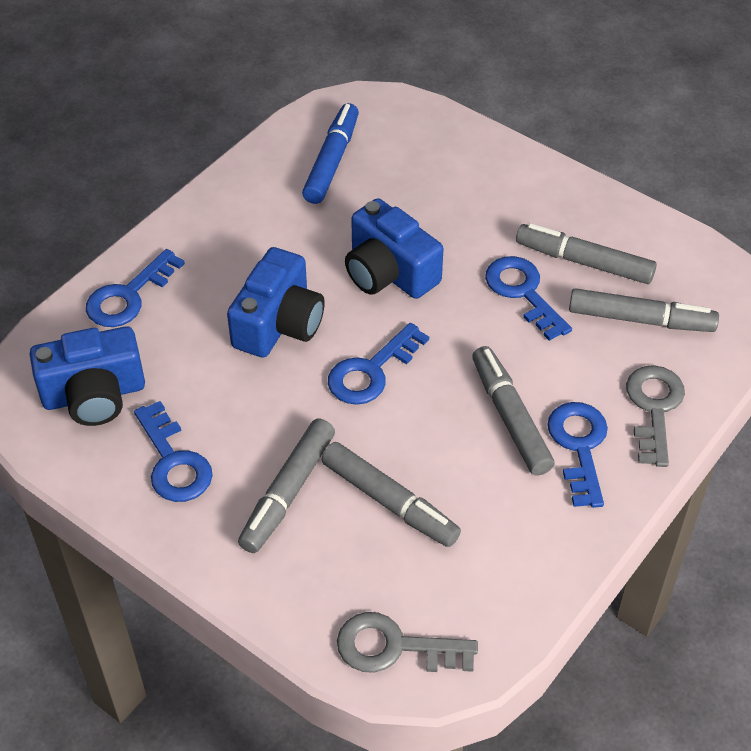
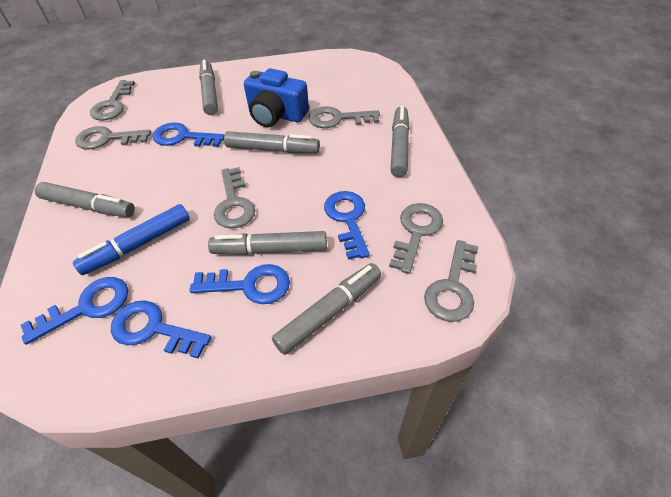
blue camera: 3 -> 1
grey key: 2 -> 6
grey marker: 5 -> 6

